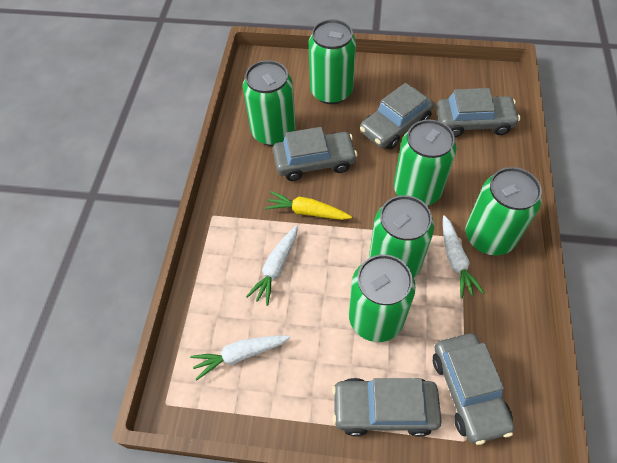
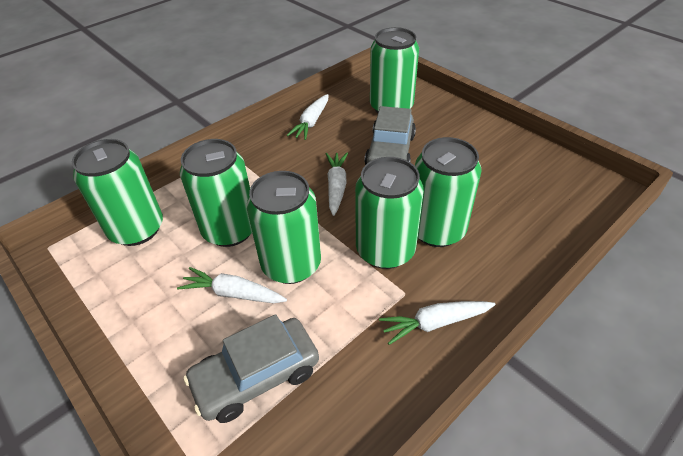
grey car: 5 -> 2
white carrot: 3 -> 4
yellow carrot: 1 -> 0

